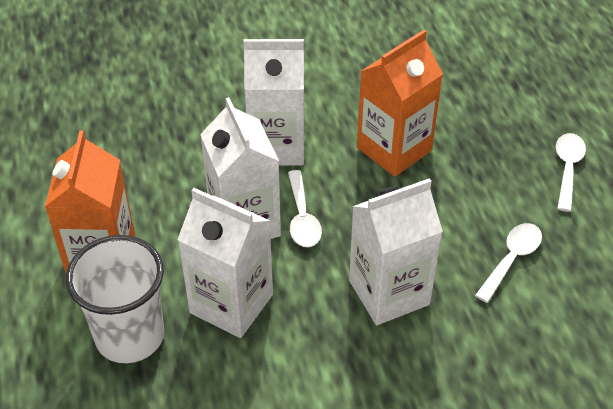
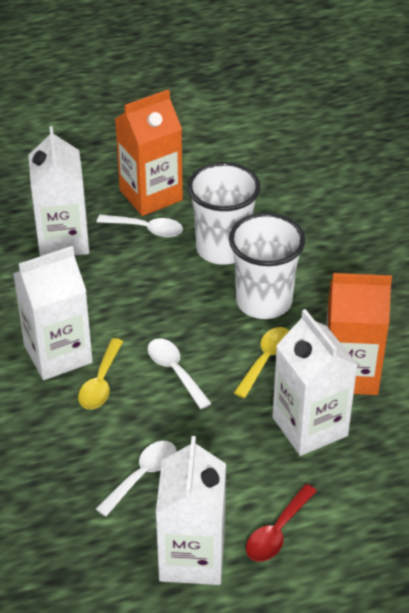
red spoon: 0 -> 1
white cup: 1 -> 2
yellow spoon: 0 -> 2

